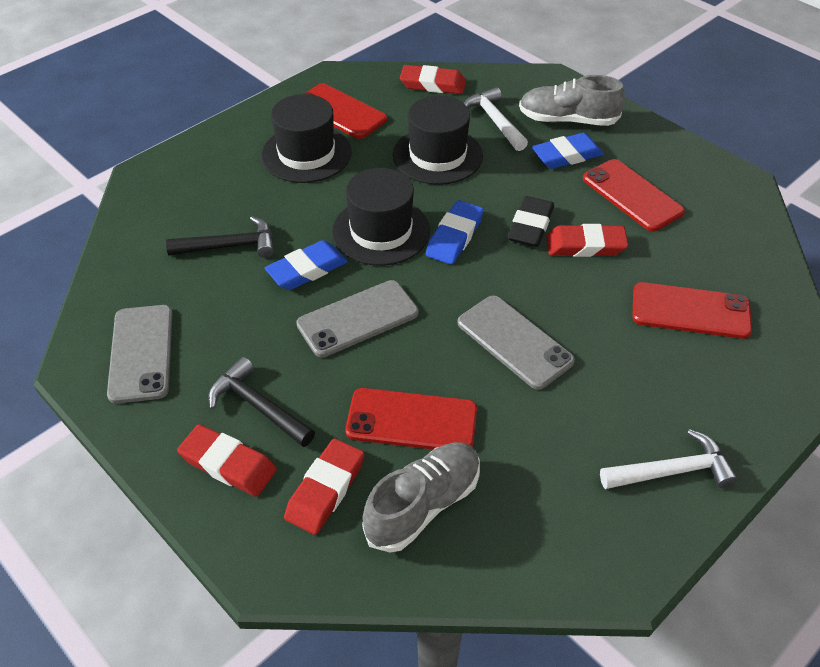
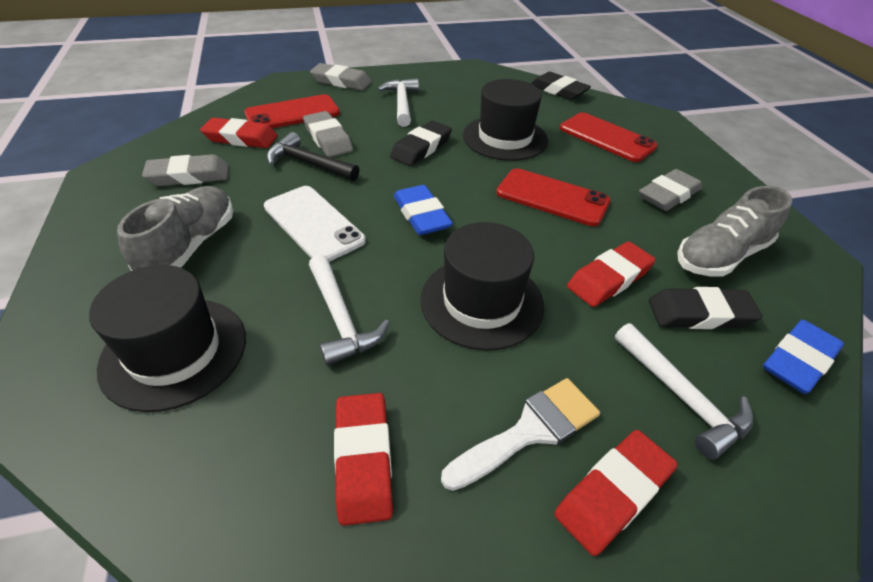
black eraser: 1 -> 3
black hammer: 2 -> 1
blue eraser: 3 -> 2
grey eraser: 0 -> 4
grey phone: 3 -> 0
red phone: 4 -> 3
white brush: 0 -> 1
white hammer: 2 -> 3
white phone: 0 -> 1

